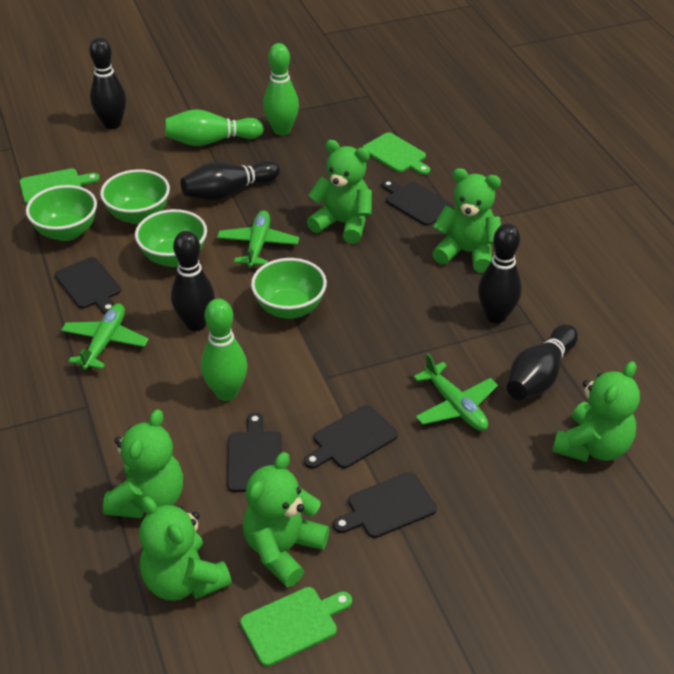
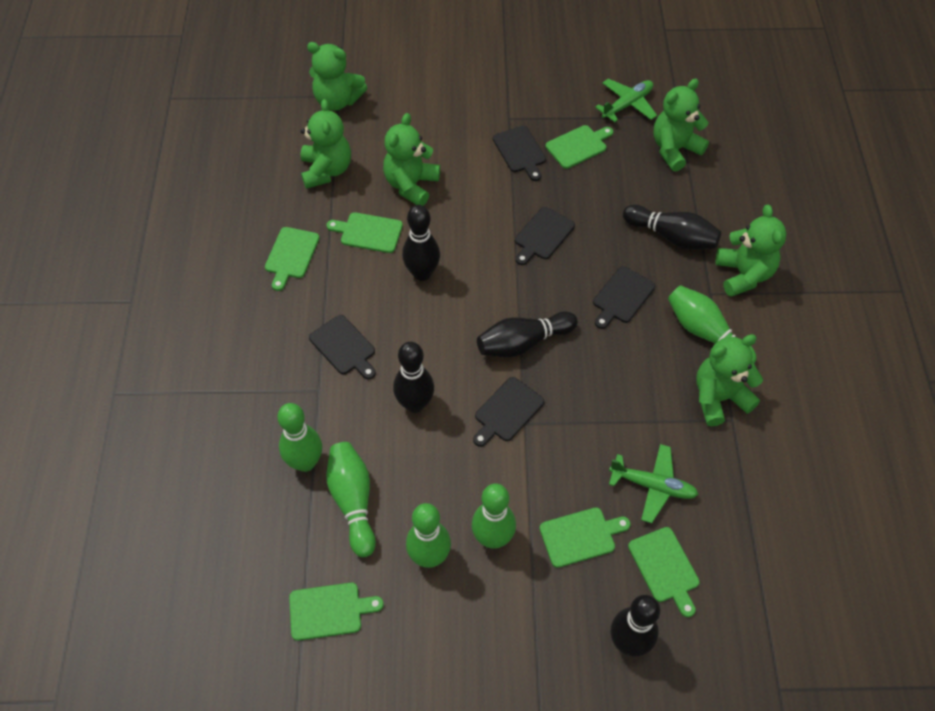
green bowl: 4 -> 0
green bowling pin: 3 -> 5
green cutting board: 3 -> 6
green plane: 3 -> 2

